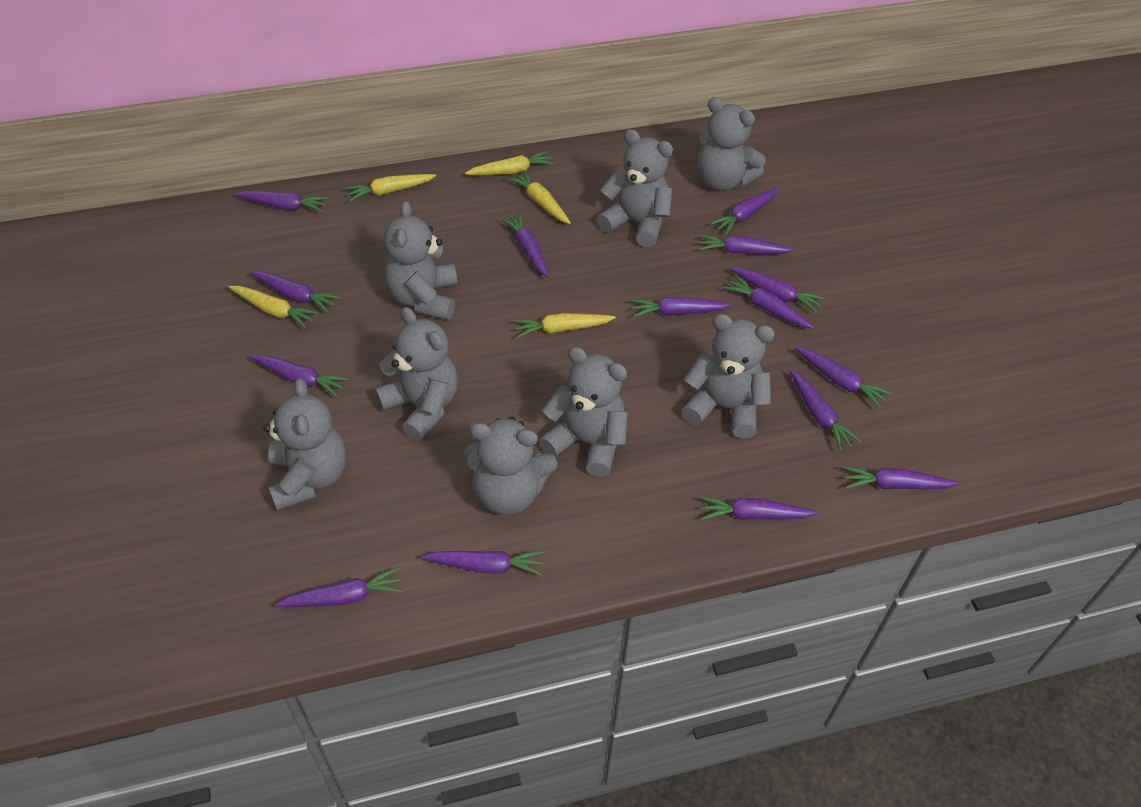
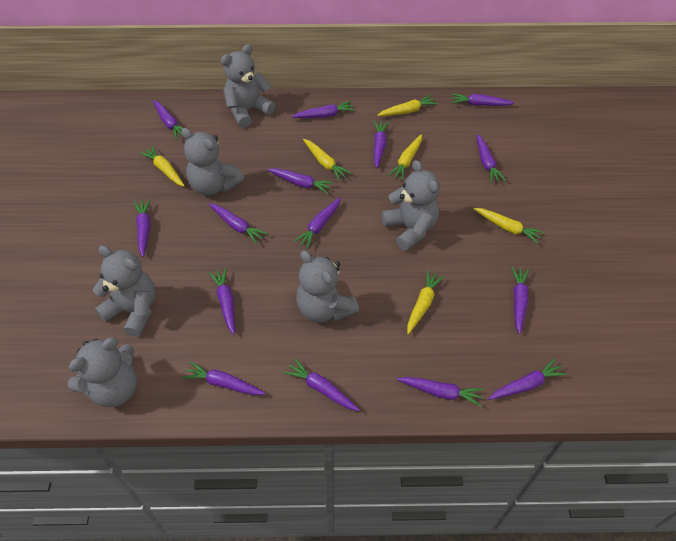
grey teddy bear: 8 -> 6
yellow carrot: 5 -> 6

